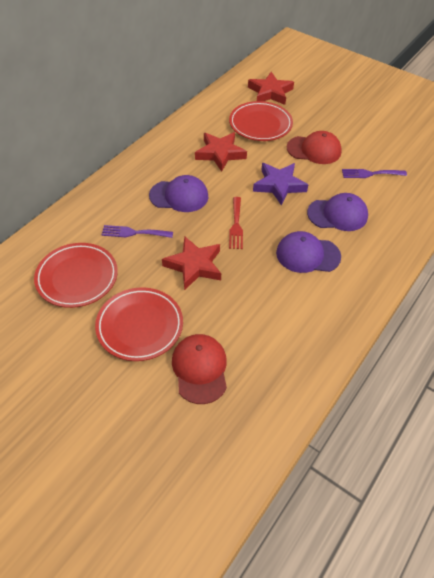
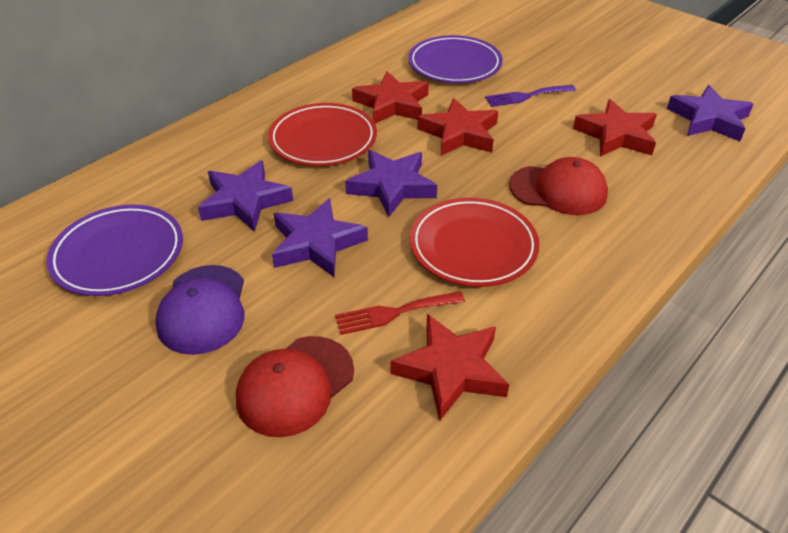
purple cap: 3 -> 1
purple fork: 2 -> 1
purple plate: 0 -> 2
purple star: 1 -> 4
red plate: 3 -> 2
red star: 3 -> 4

